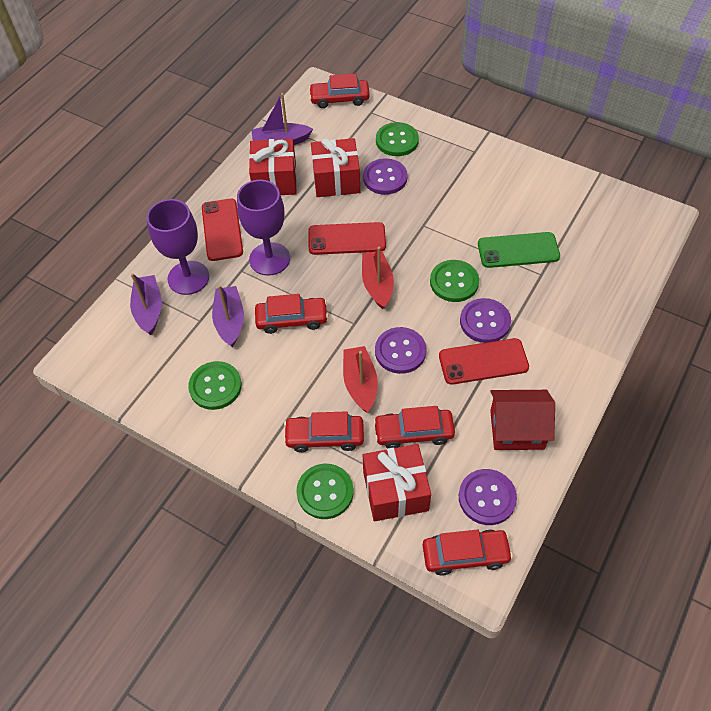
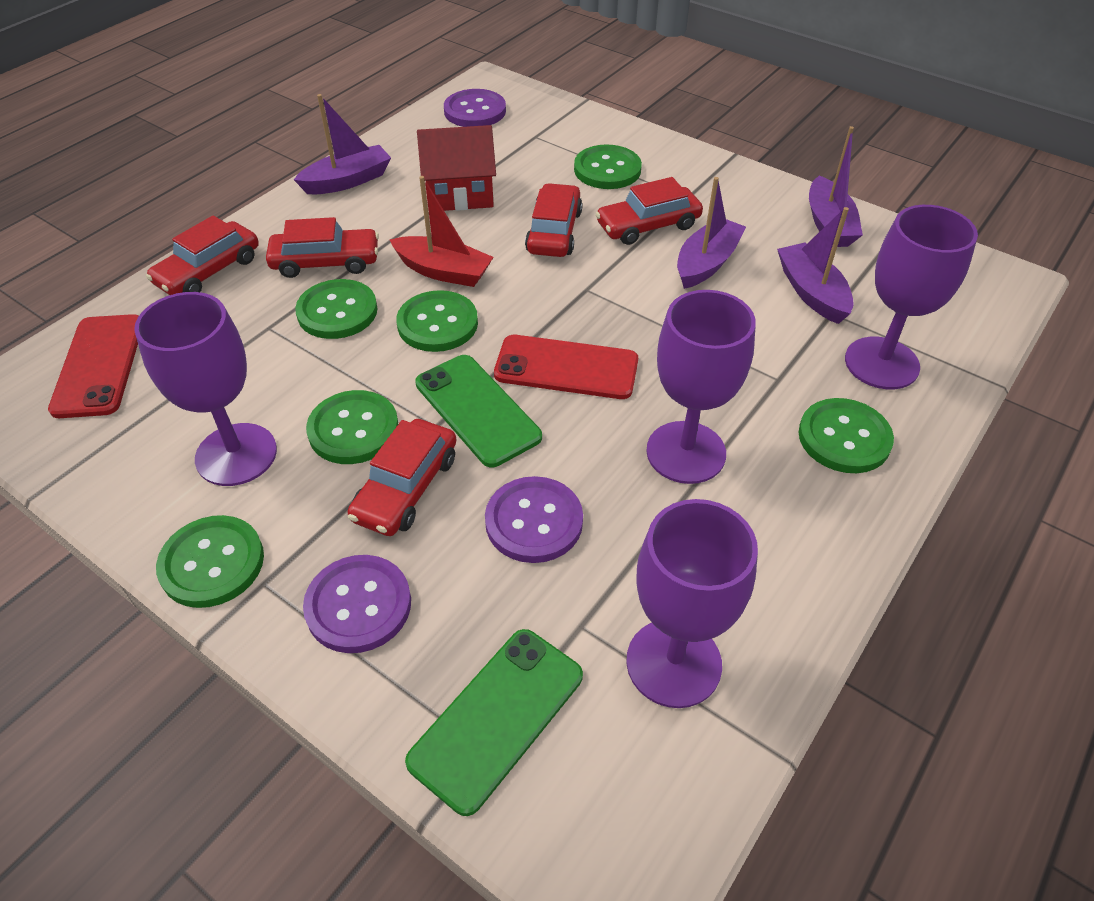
green button: 4 -> 6
green phone: 1 -> 2
purple boat: 3 -> 4
purple button: 4 -> 3
purple goblet: 2 -> 4
red boat: 2 -> 1
red gift: 3 -> 0
red phone: 3 -> 2

